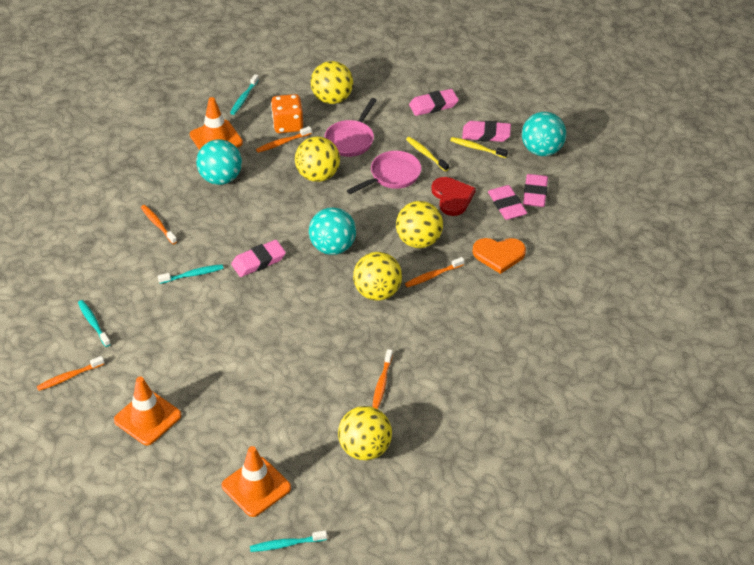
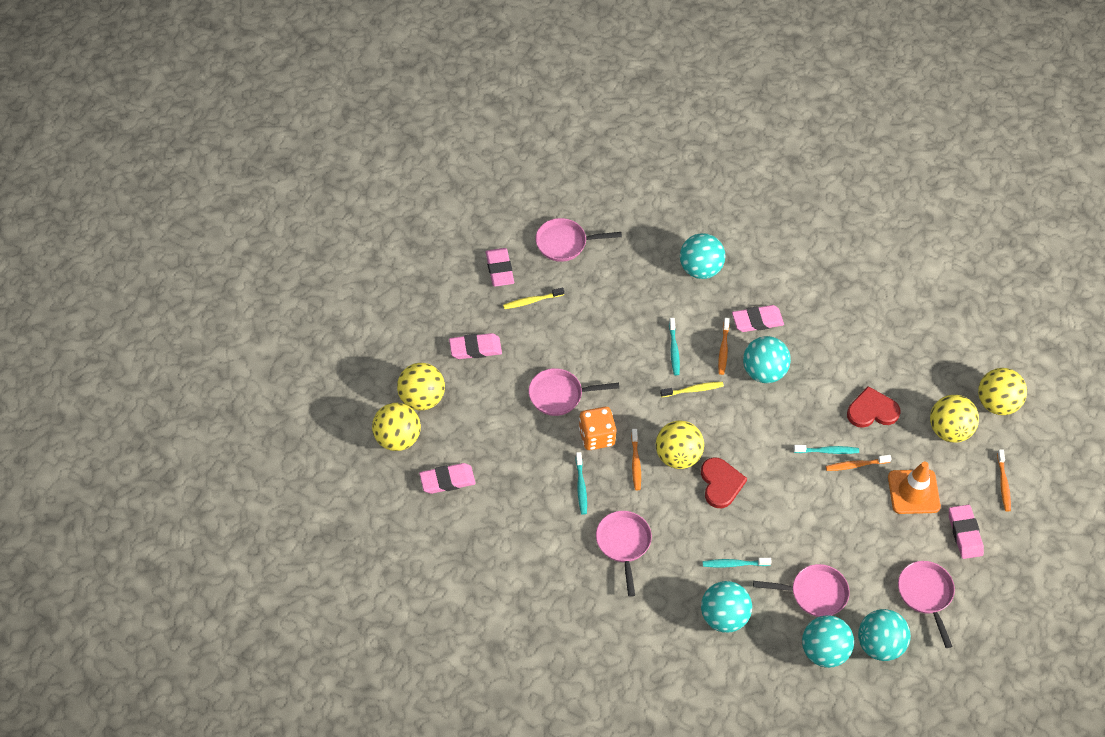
orange heart: 1 -> 0
orange toothbrush: 5 -> 4
orange traffic cone: 3 -> 1
pink pan: 2 -> 5
red heart: 1 -> 2
turquoise ball: 3 -> 5

